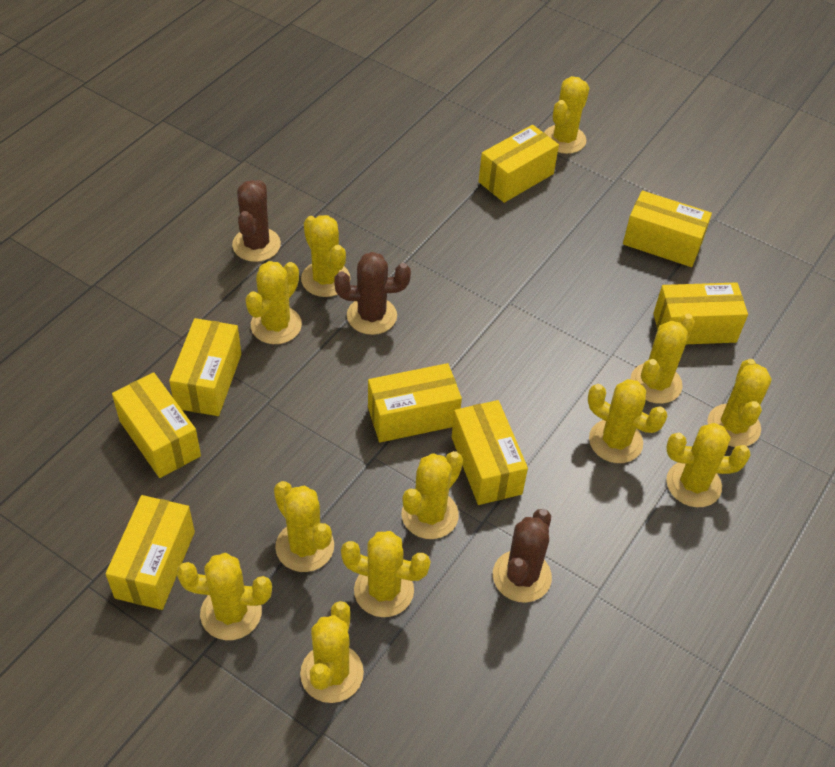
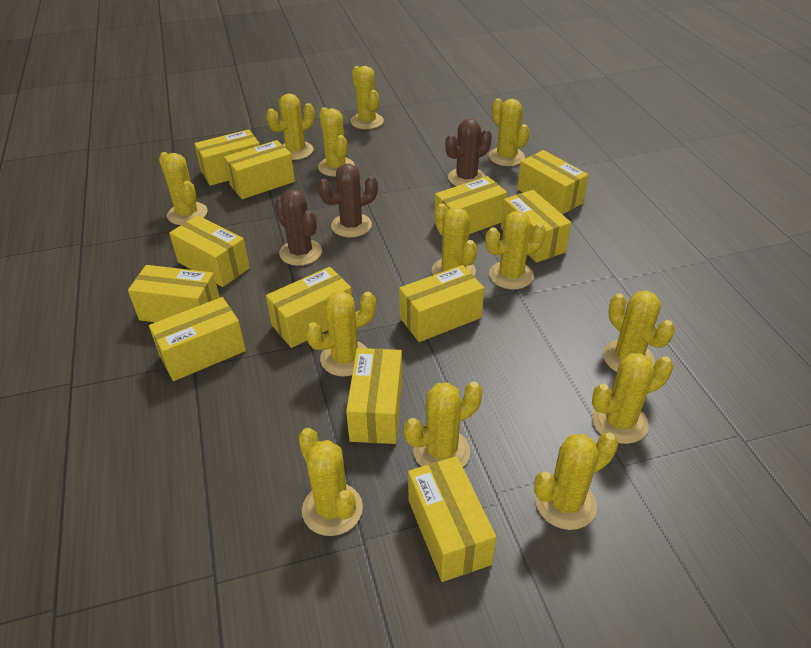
yellow box: 8 -> 12
yellow cactus: 12 -> 13

